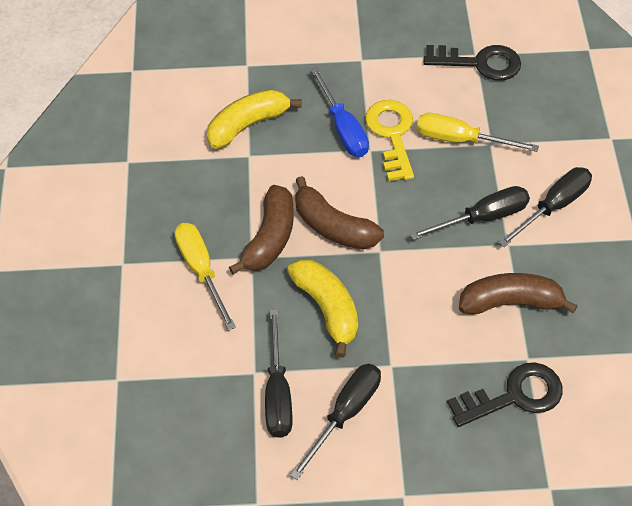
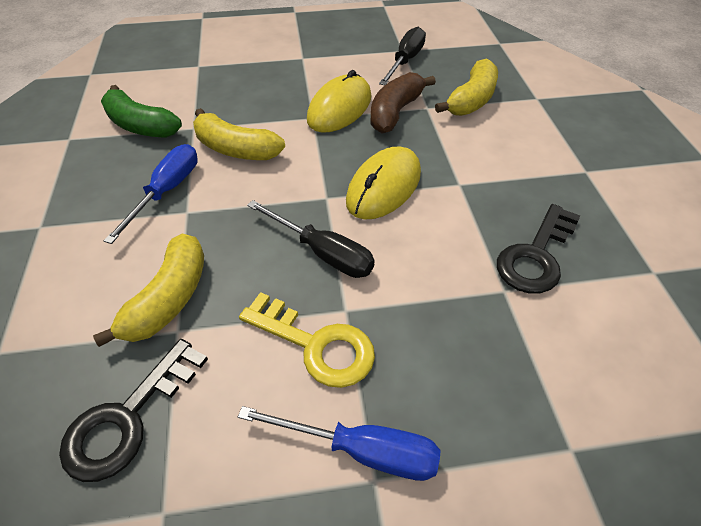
black screwdriver: 4 -> 2
blue screwdriver: 1 -> 2
brown banana: 3 -> 1
green banana: 0 -> 1
yellow banana: 2 -> 3
yellow mouse: 0 -> 2
yellow screwdriver: 2 -> 0

